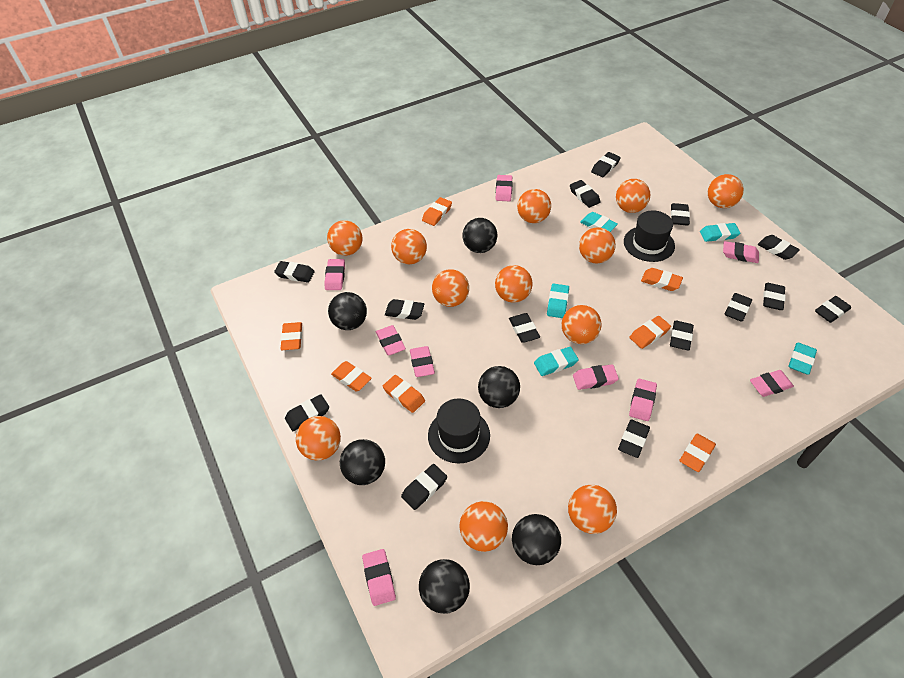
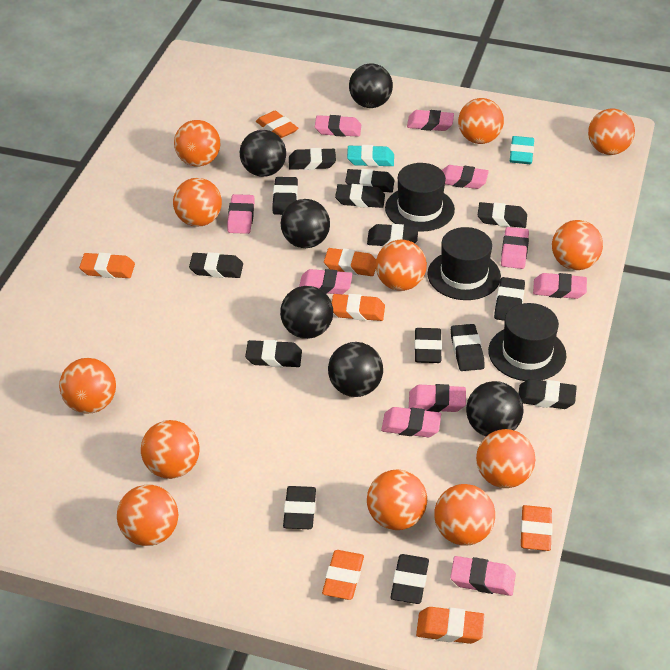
black hat: 2 -> 3
pink eraser: 9 -> 10
turquoise eraser: 5 -> 2

